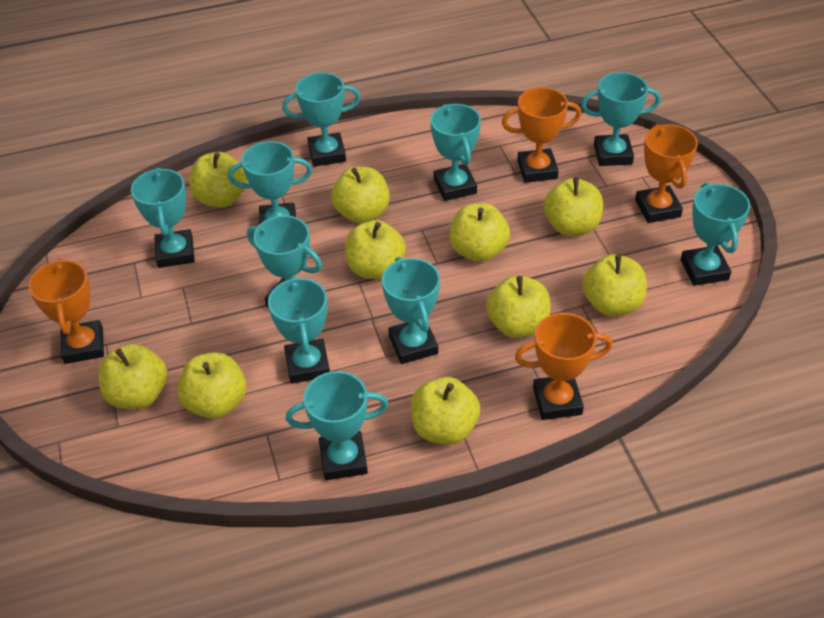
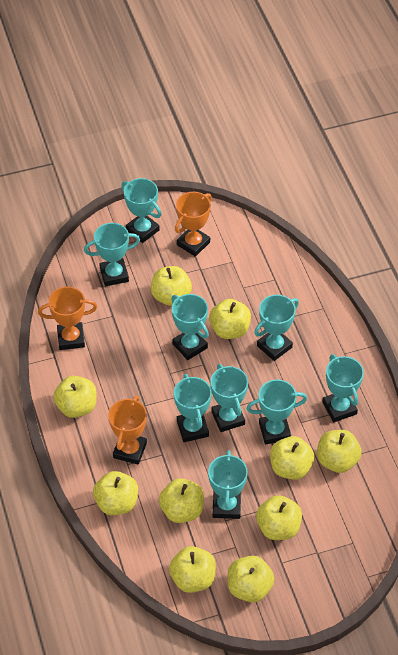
orange trophy: 4 -> 3
turquoise trophy: 10 -> 9

